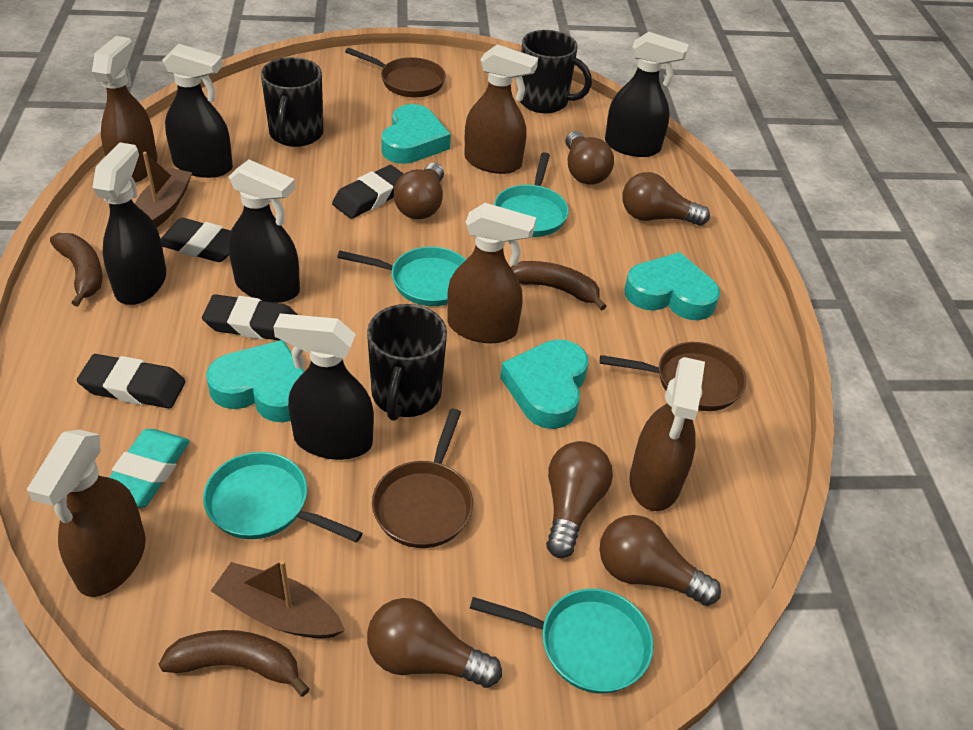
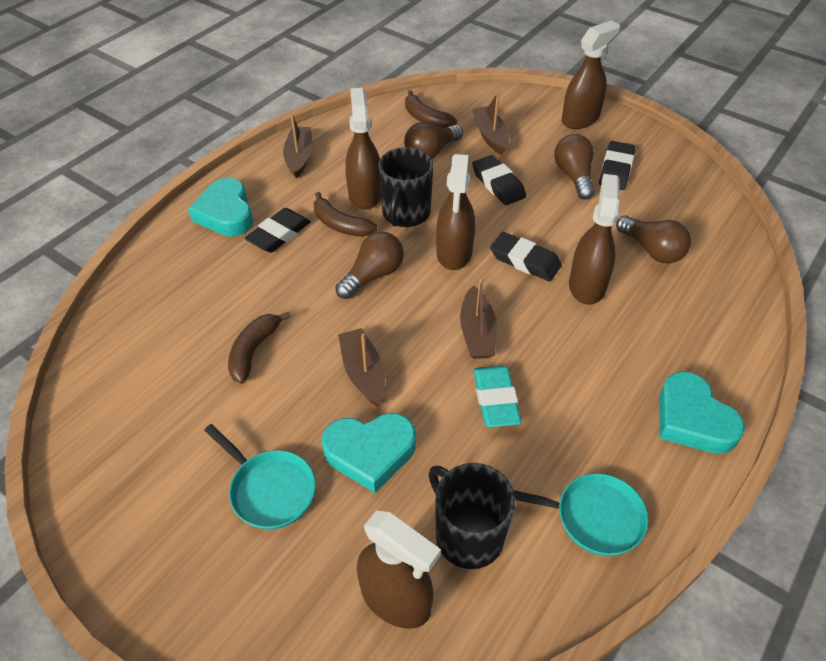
black mug: 3 -> 2
black spray bottle: 5 -> 0
brown boat: 2 -> 4
brown light bulb: 6 -> 4
brown pan: 3 -> 0
turquoise heart: 4 -> 3
turquoise pan: 4 -> 2

